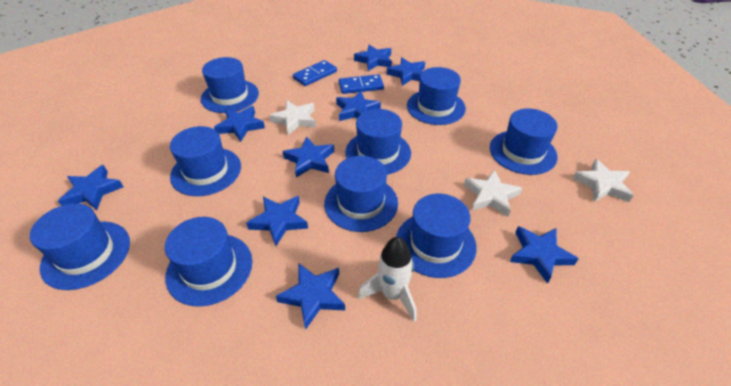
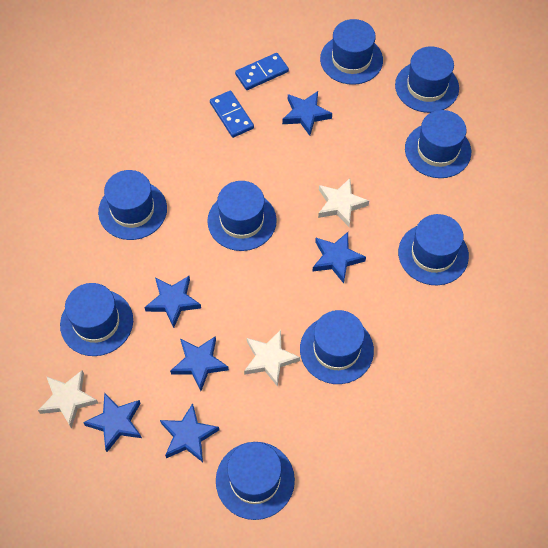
blue star: 9 -> 6
white rocket: 1 -> 0

